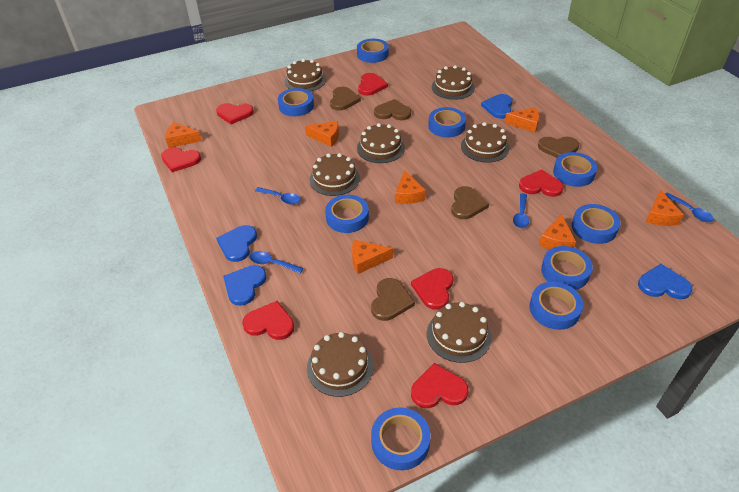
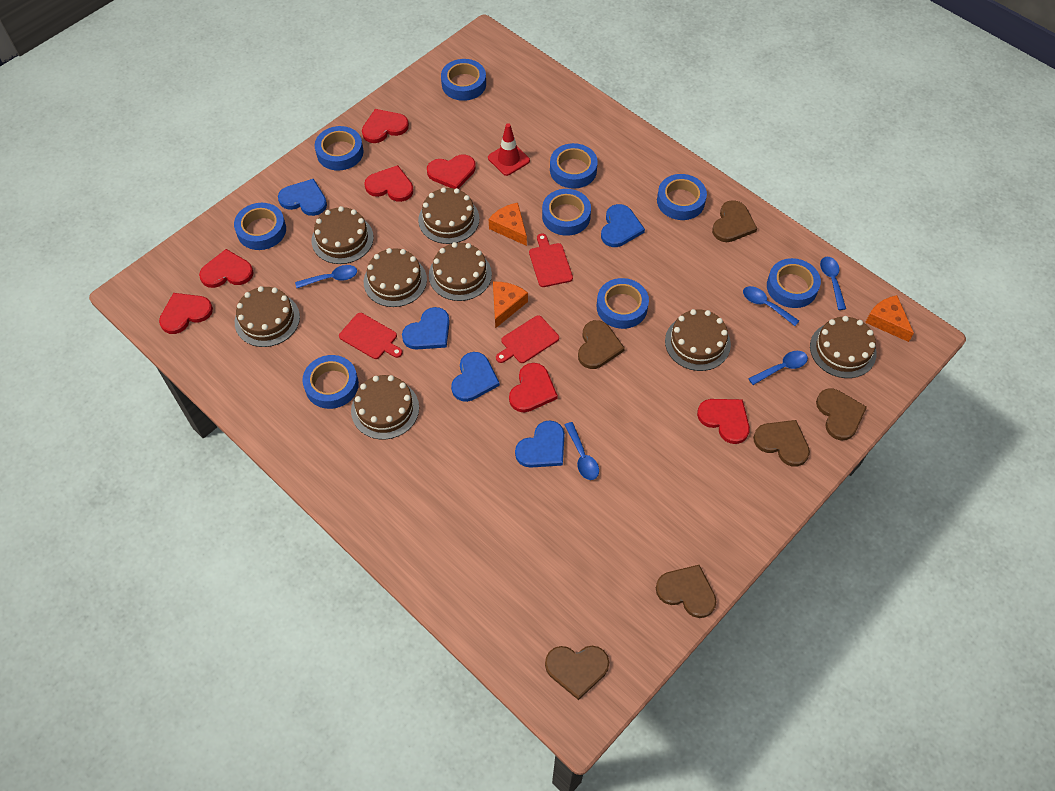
blue heart: 4 -> 5
blue spoon: 4 -> 5
brown cake: 7 -> 8
brown heart: 5 -> 6
orange cheese: 7 -> 3
red cutting board: 0 -> 3
red traffic cone: 0 -> 1

